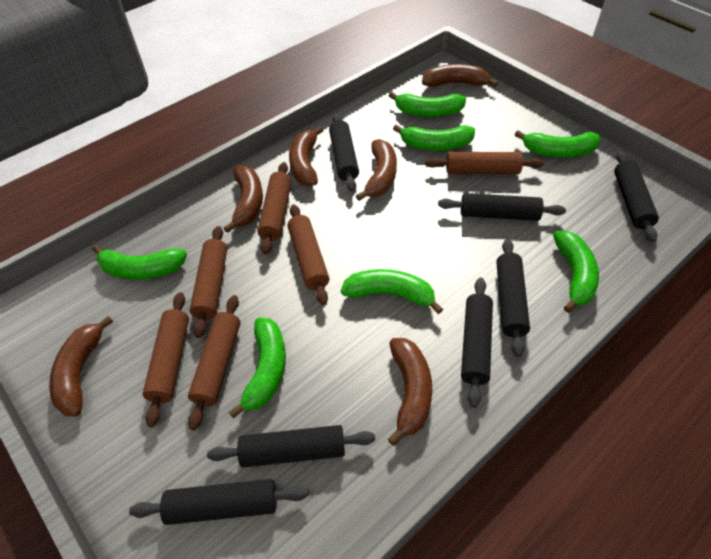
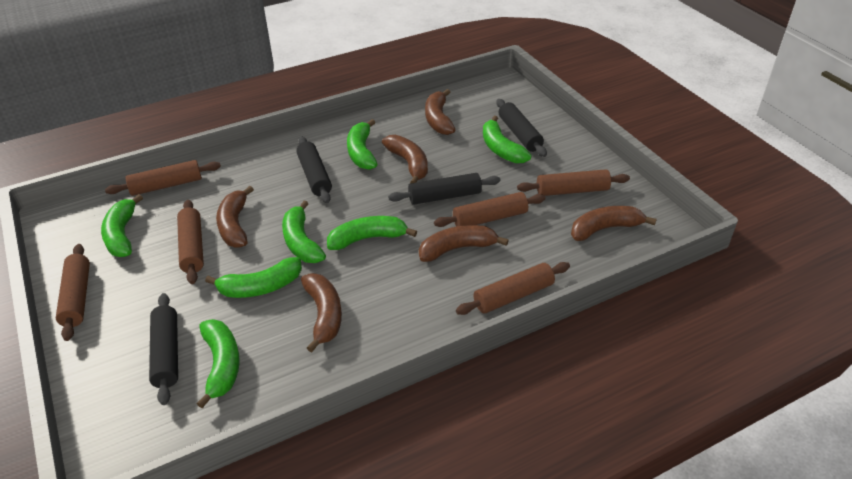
black rolling pin: 7 -> 4

